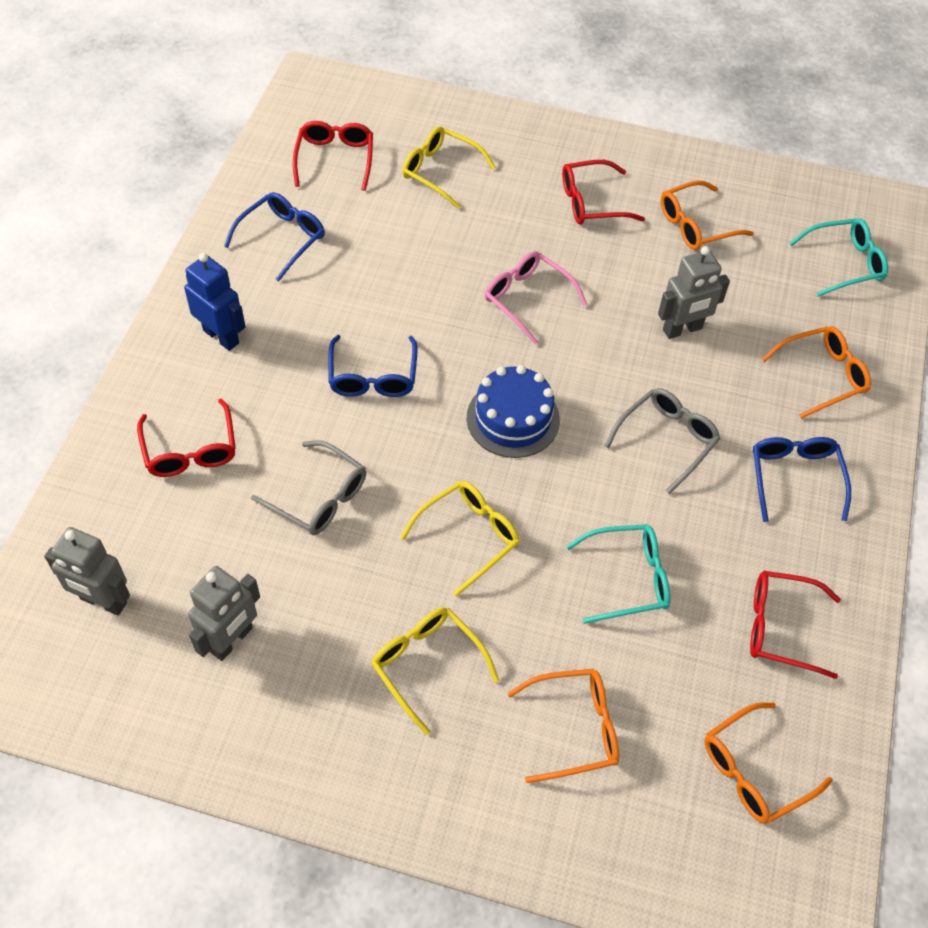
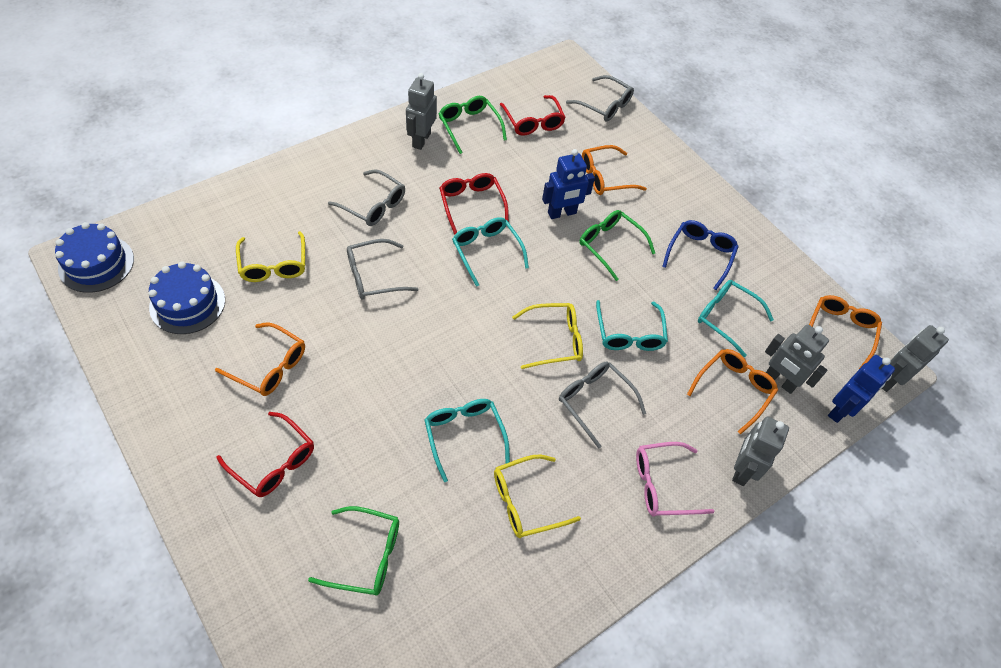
blue cake: 1 -> 2
blue glasses: 3 -> 1
blue robot: 1 -> 2
green glasses: 0 -> 3
grey glasses: 2 -> 4
grey robot: 3 -> 4
red glasses: 4 -> 3
turquoise glasses: 2 -> 4

